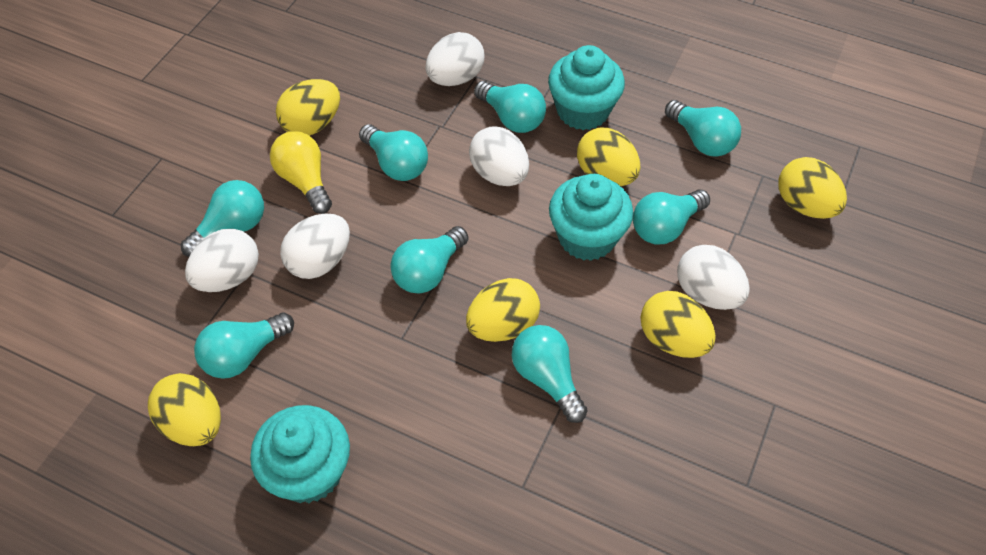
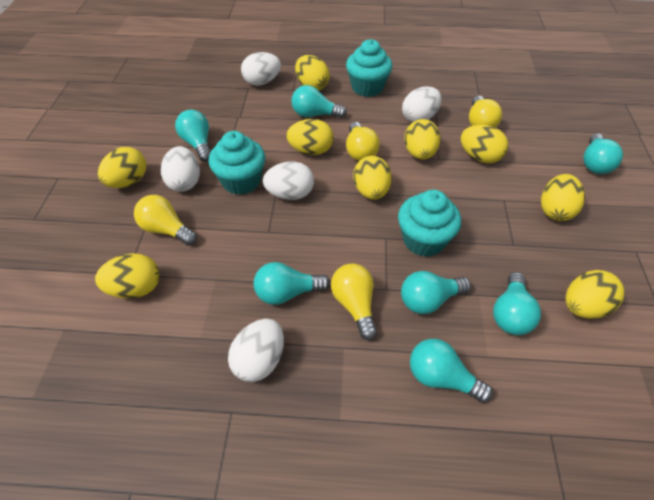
turquoise light bulb: 8 -> 7
yellow egg: 6 -> 9
yellow light bulb: 1 -> 4

